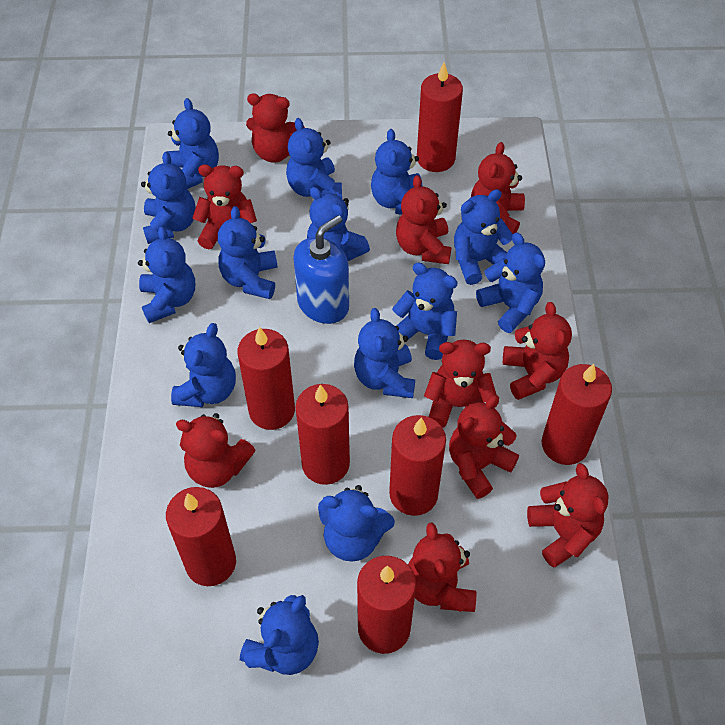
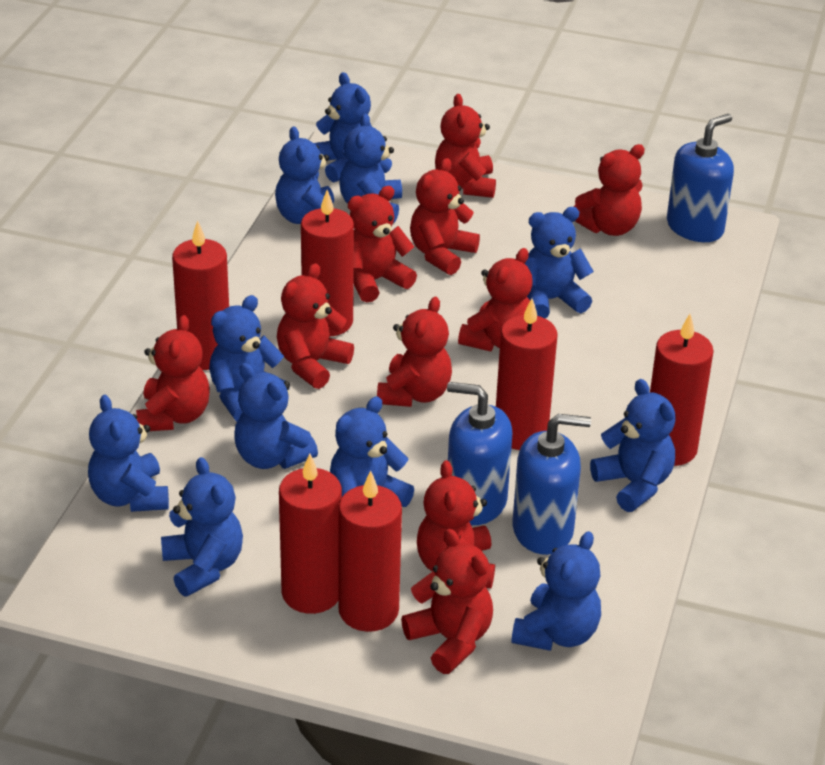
blue soap dispenser: 1 -> 3
blue teddy bear: 14 -> 11
red candle: 7 -> 6

